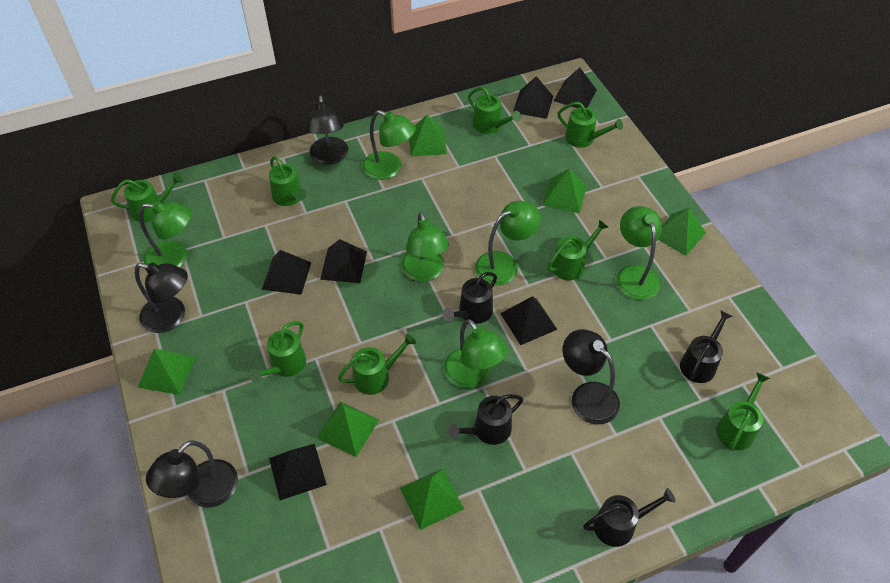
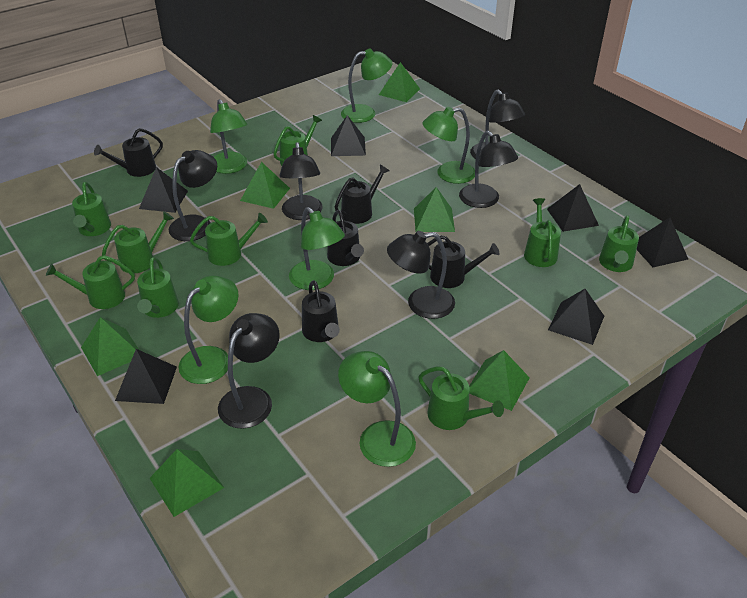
black lamp: 4 -> 6
black watering can: 4 -> 5
green watering can: 8 -> 9

